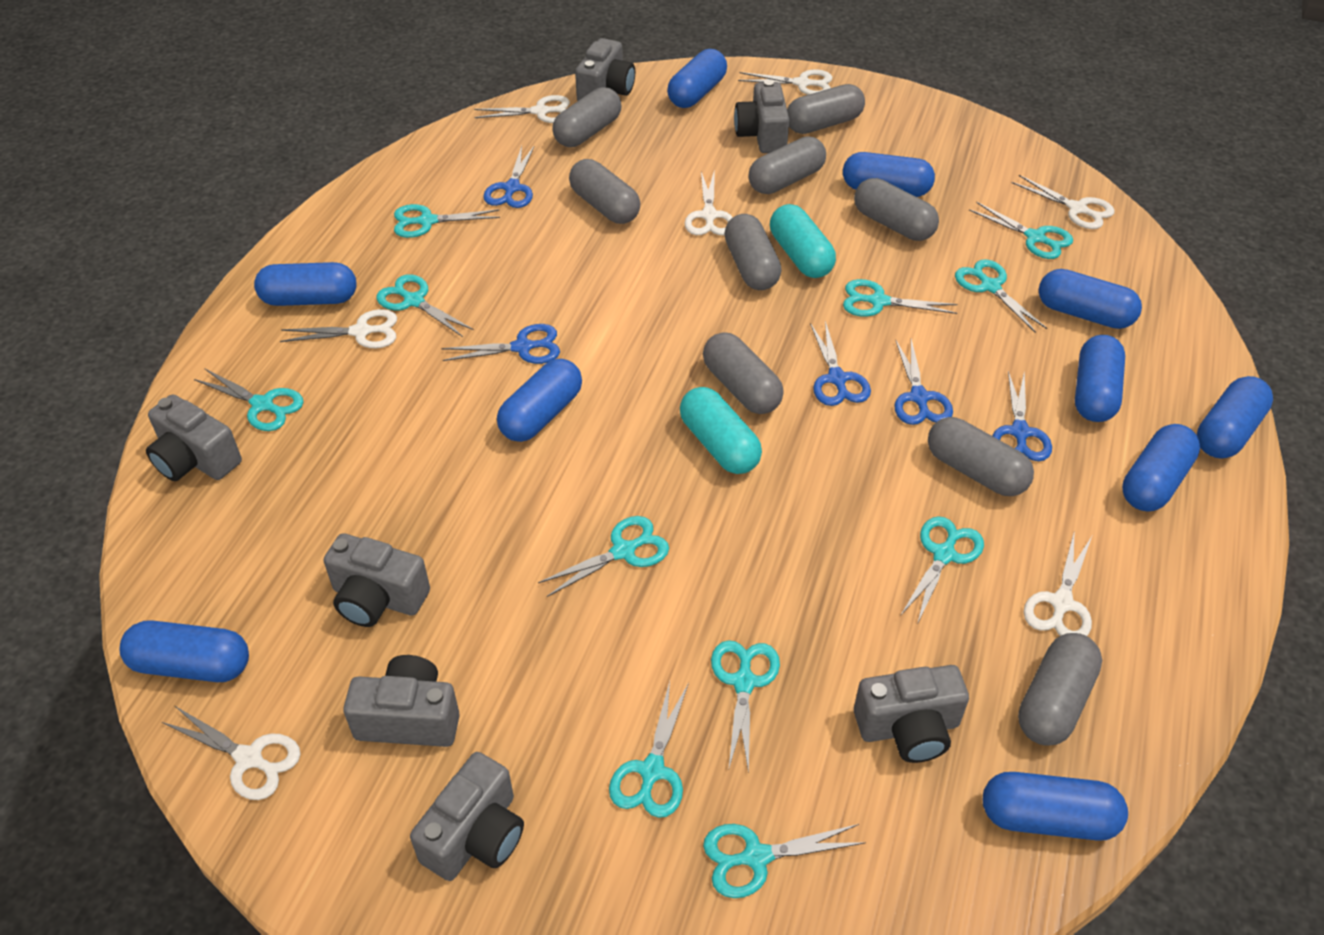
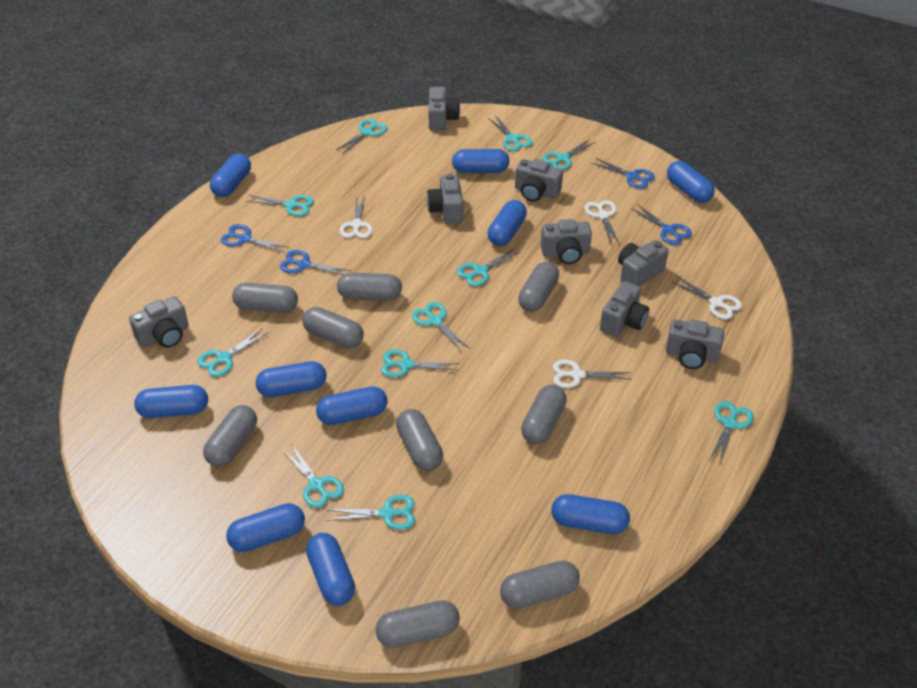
blue scissors: 5 -> 4
grey camera: 7 -> 8
turquoise capsule: 2 -> 0
white scissors: 7 -> 4

